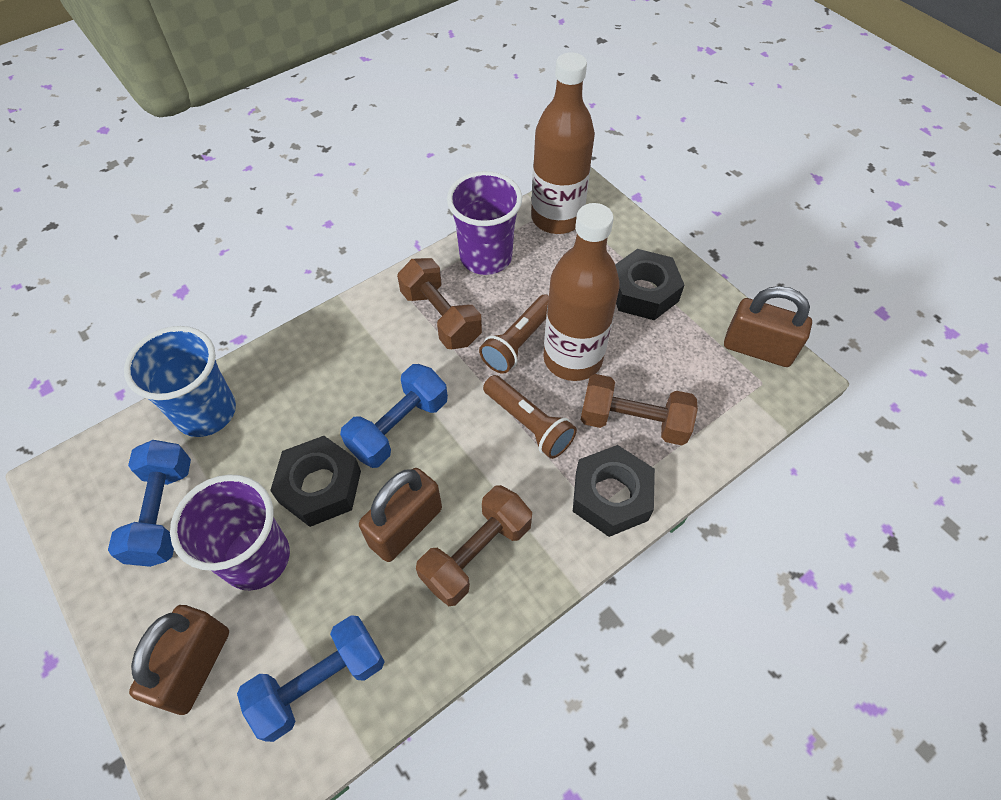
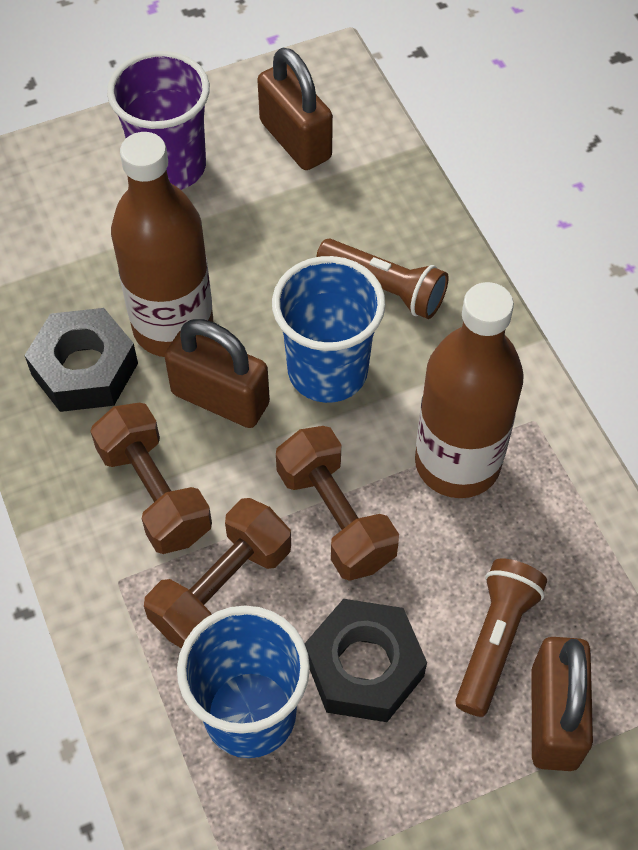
black nut: 3 -> 2
blue cup: 1 -> 2
blue dumbbell: 3 -> 0
purple cup: 2 -> 1

